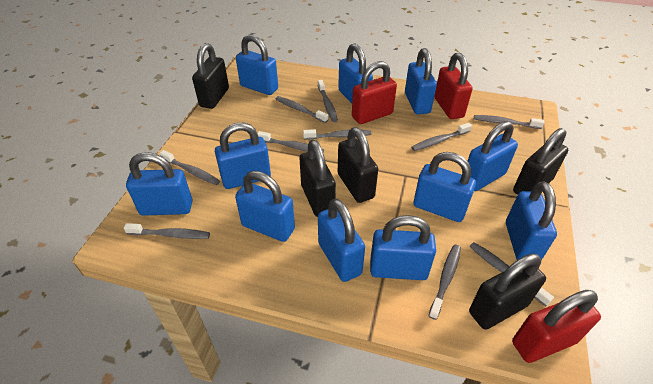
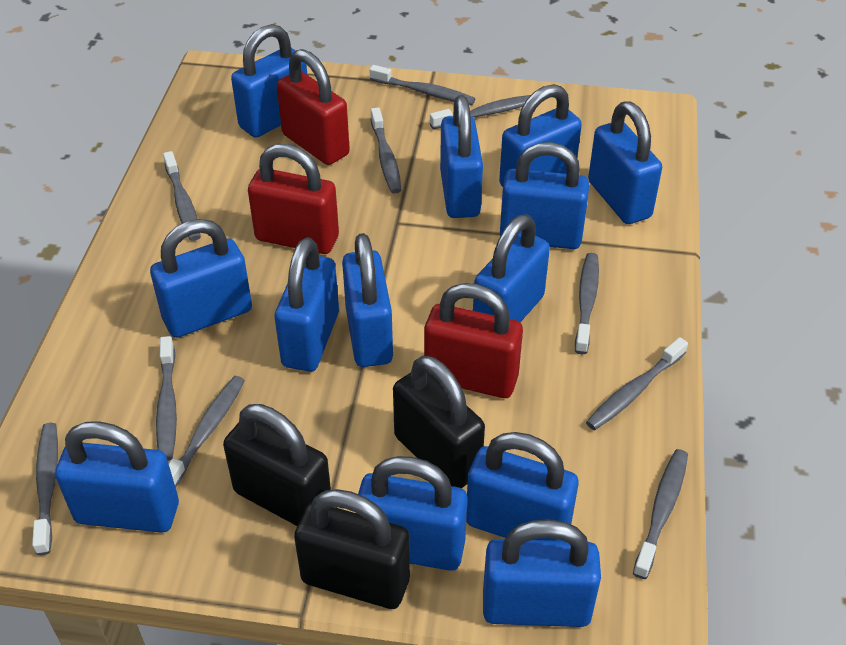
black padlock: 5 -> 3
blue padlock: 11 -> 13

